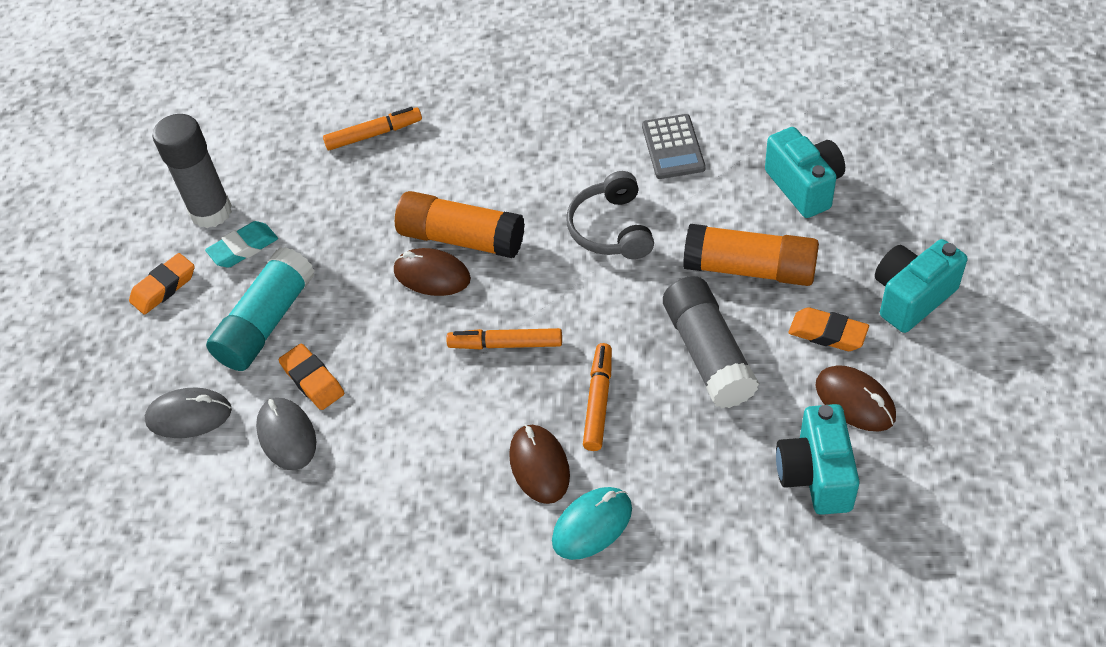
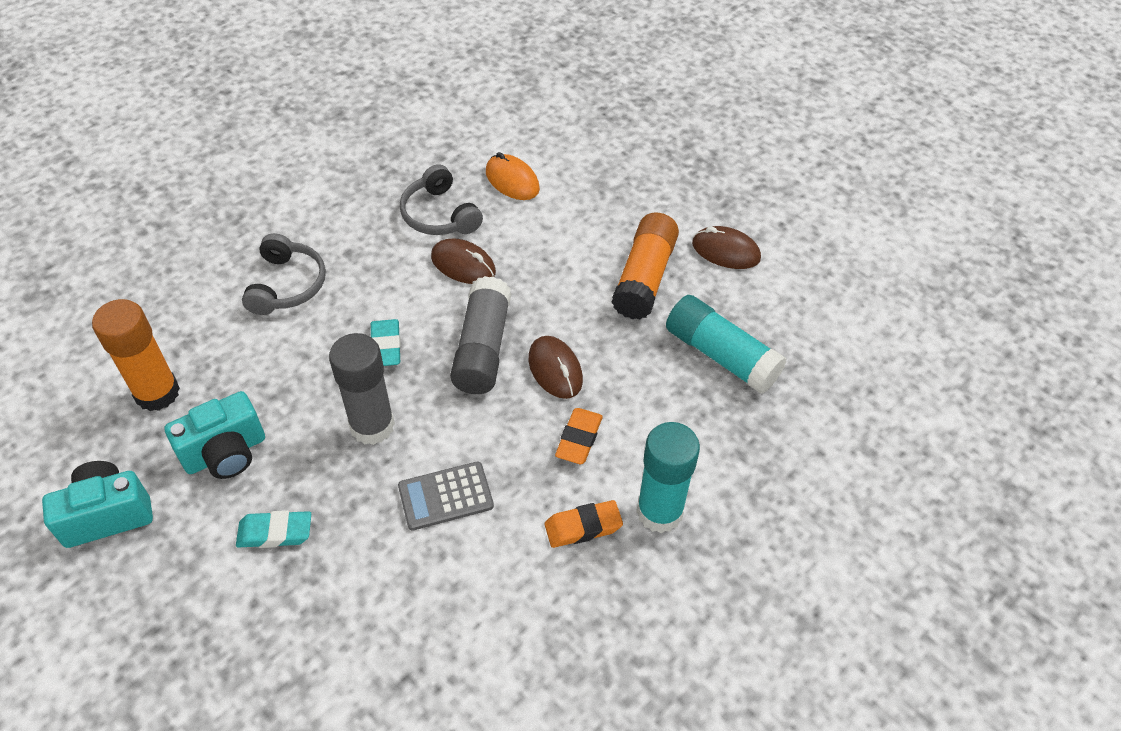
grey headphones: 1 -> 2
grey mouse: 2 -> 0
orange eraser: 3 -> 2
orange marker: 3 -> 0
orange mouse: 0 -> 1
turquoise camera: 3 -> 2
turquoise eraser: 1 -> 2
turquoise glue stick: 1 -> 2
turquoise mouse: 1 -> 0

